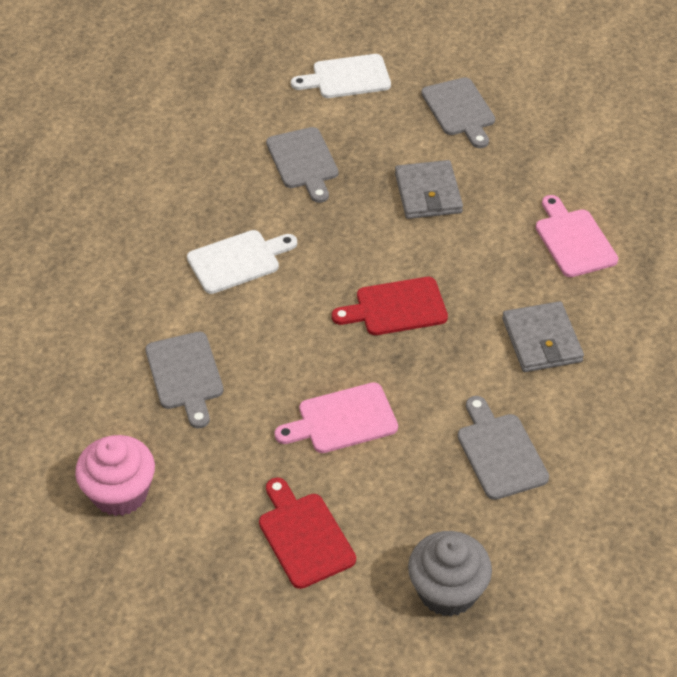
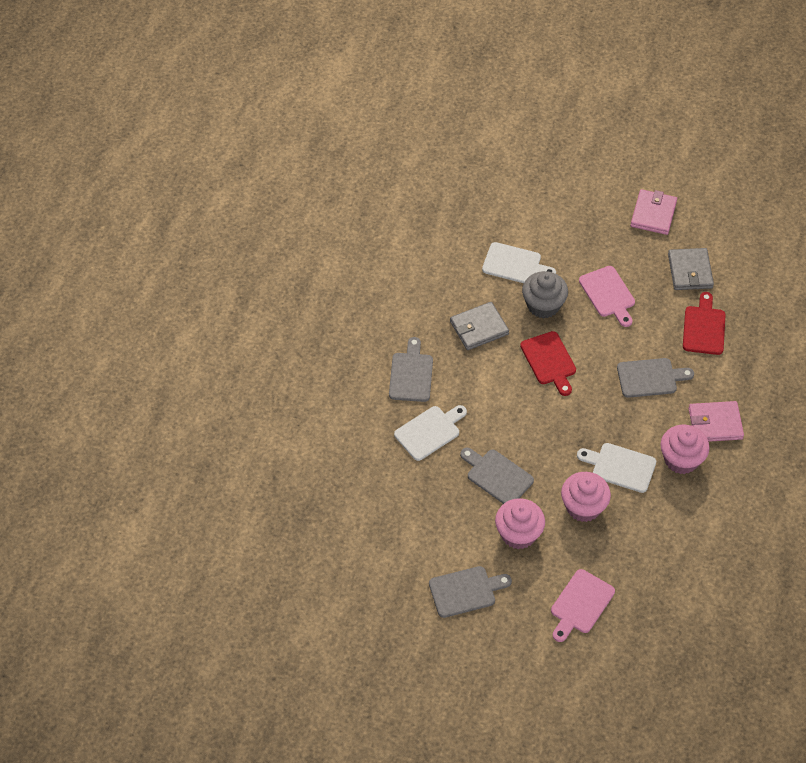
pink cupcake: 1 -> 3
pink wallet: 0 -> 2
white cutting board: 2 -> 3

